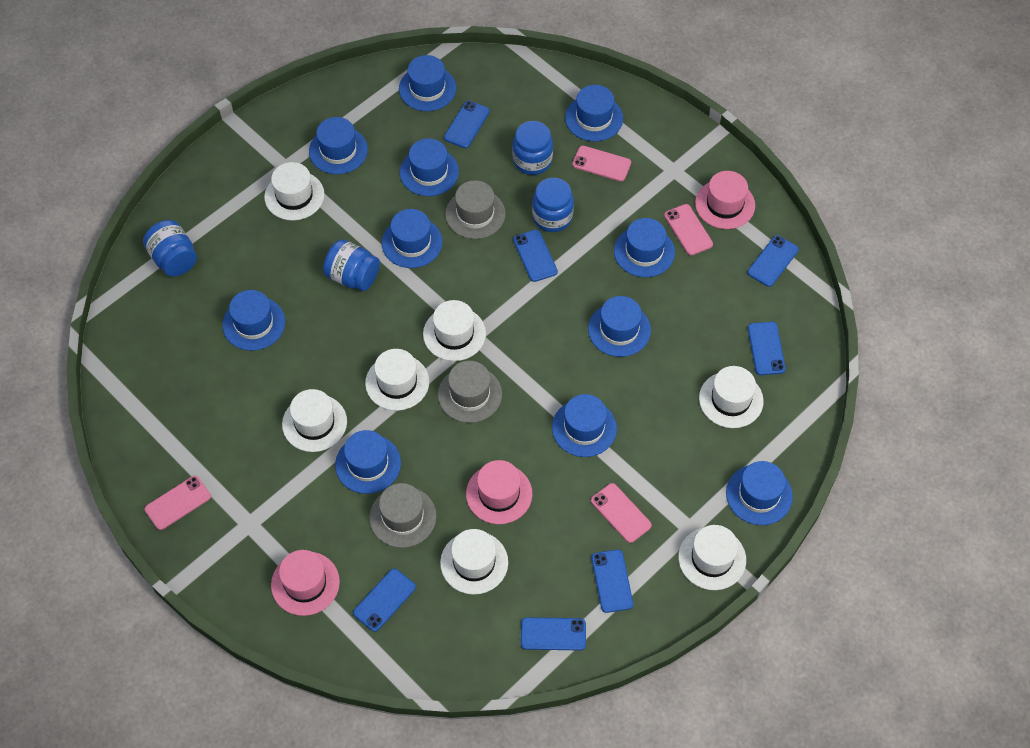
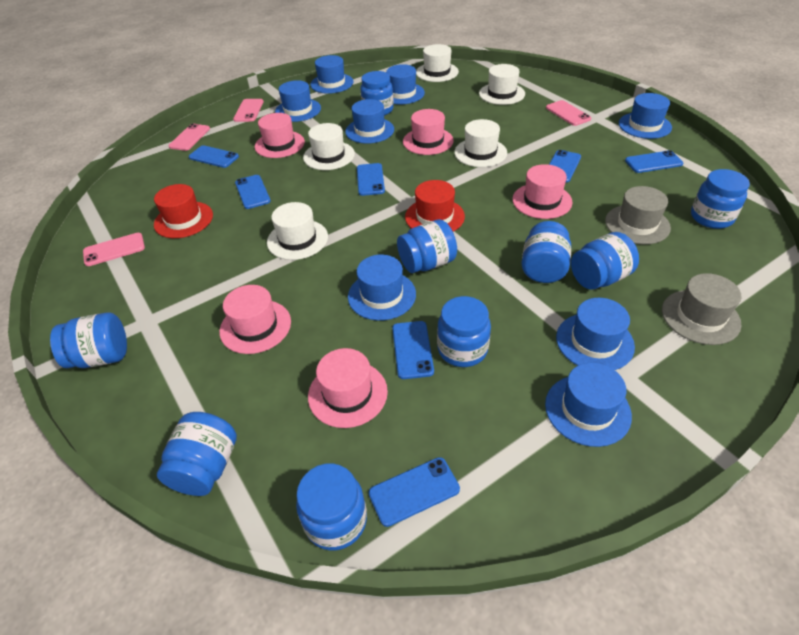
blue hat: 11 -> 8
blue jar: 4 -> 9
grey hat: 3 -> 2
pink hat: 3 -> 5
red hat: 0 -> 2
white hat: 7 -> 5

